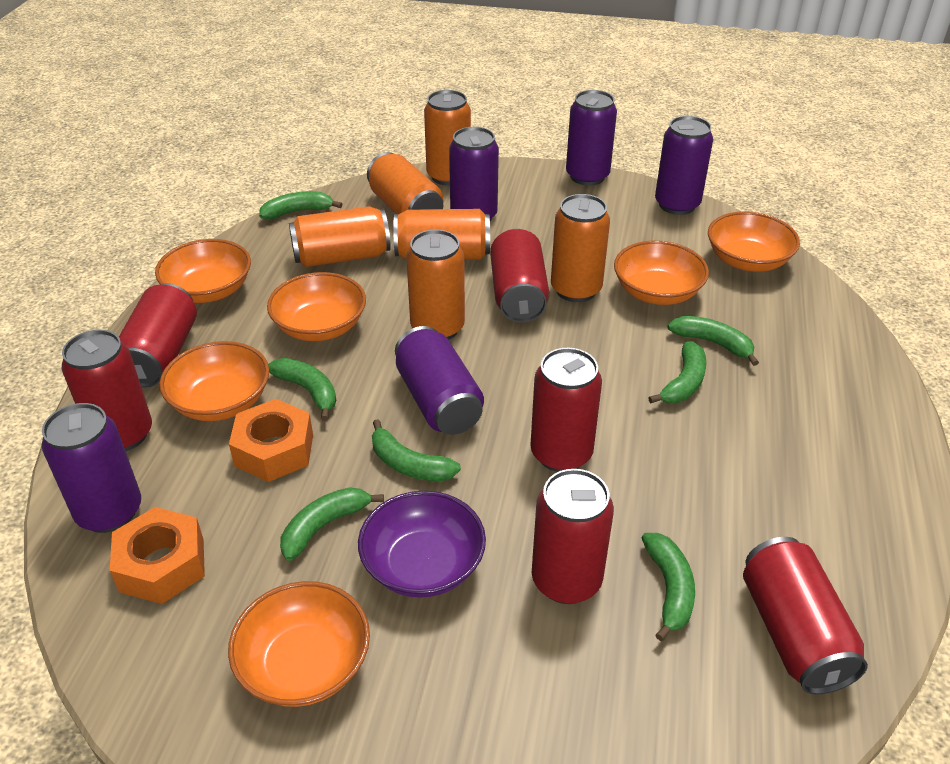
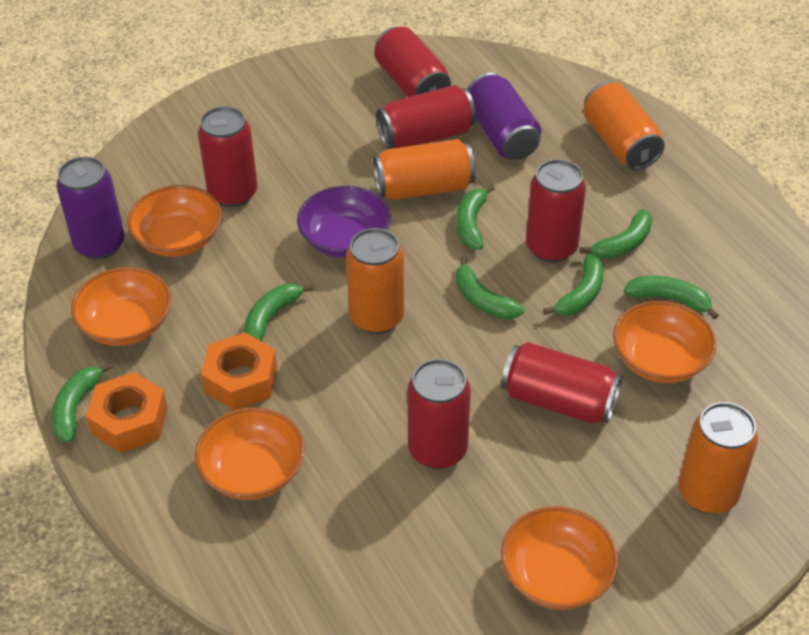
orange bowl: 6 -> 5
orange can: 6 -> 4
purple can: 5 -> 2

